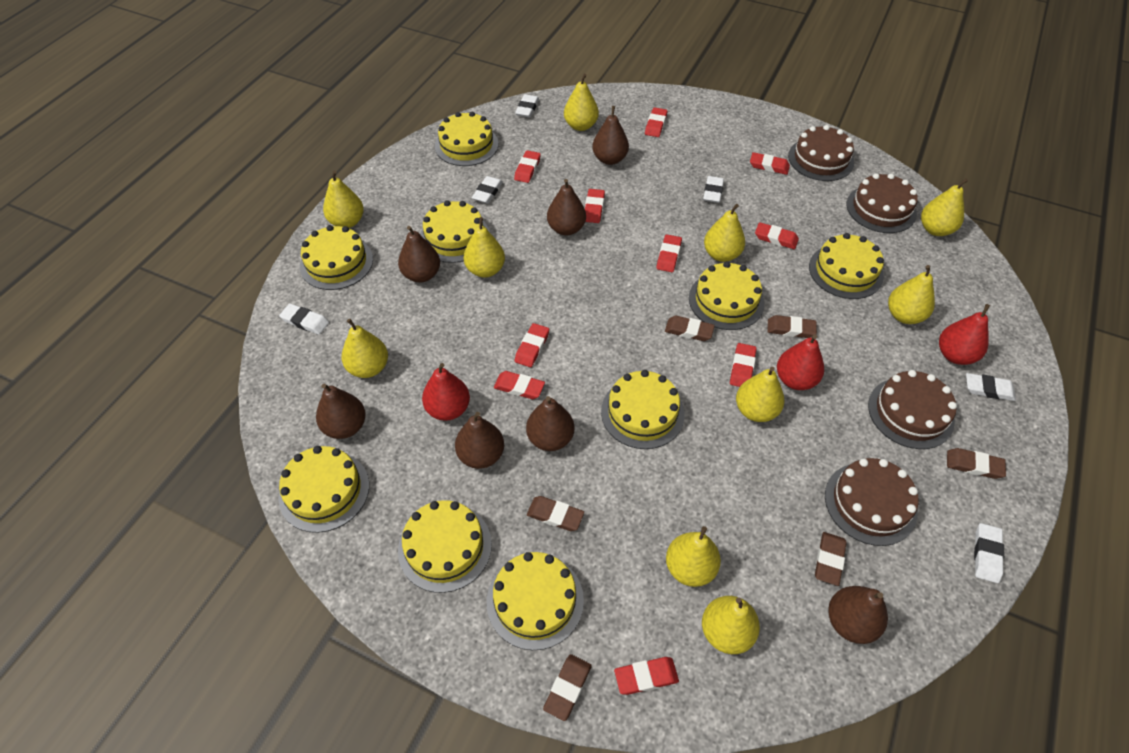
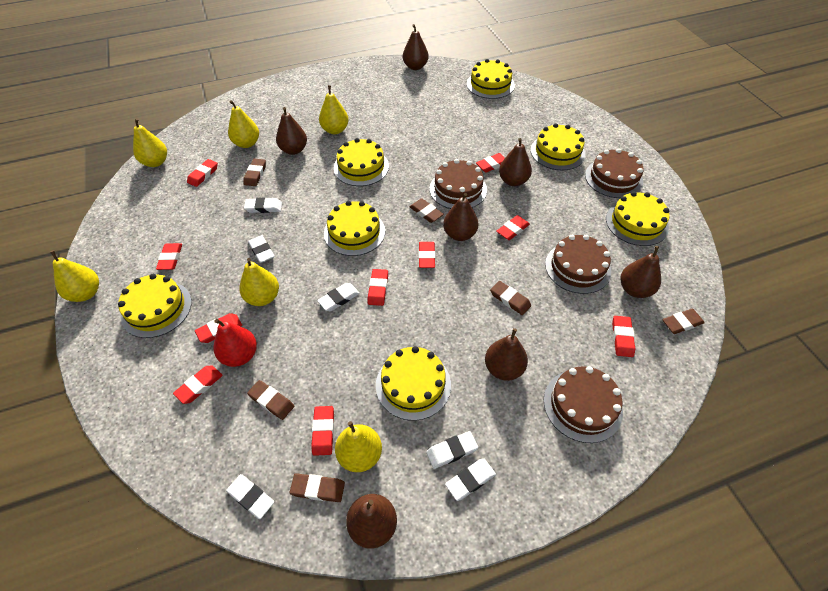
red pear: 3 -> 1
yellow cake: 9 -> 7
yellow pear: 10 -> 6

